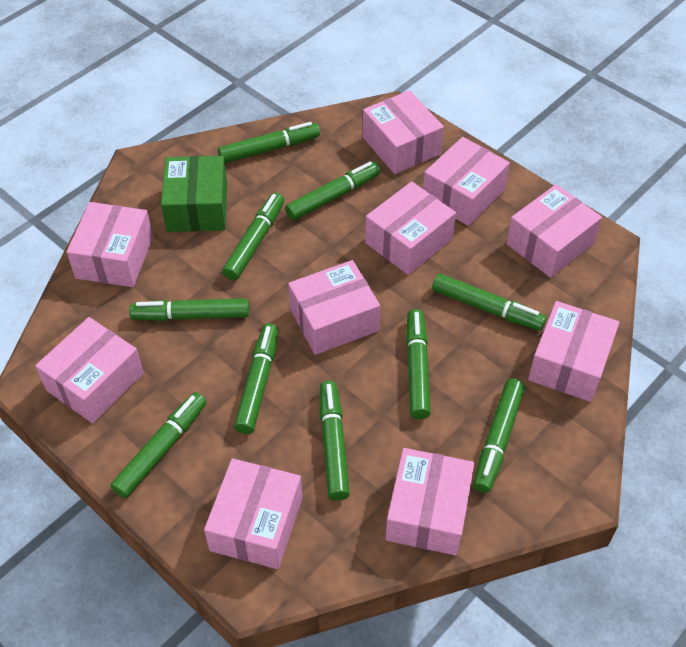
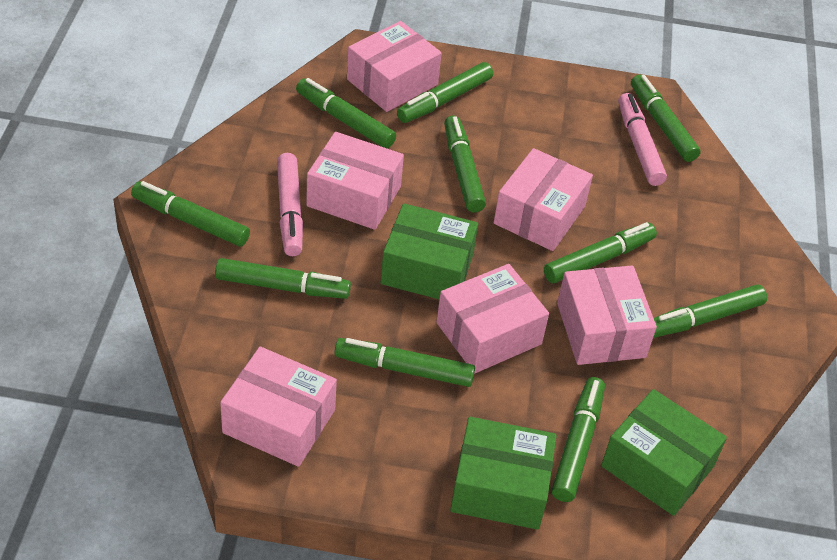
green box: 1 -> 3
pink box: 10 -> 6
pink marker: 0 -> 2

